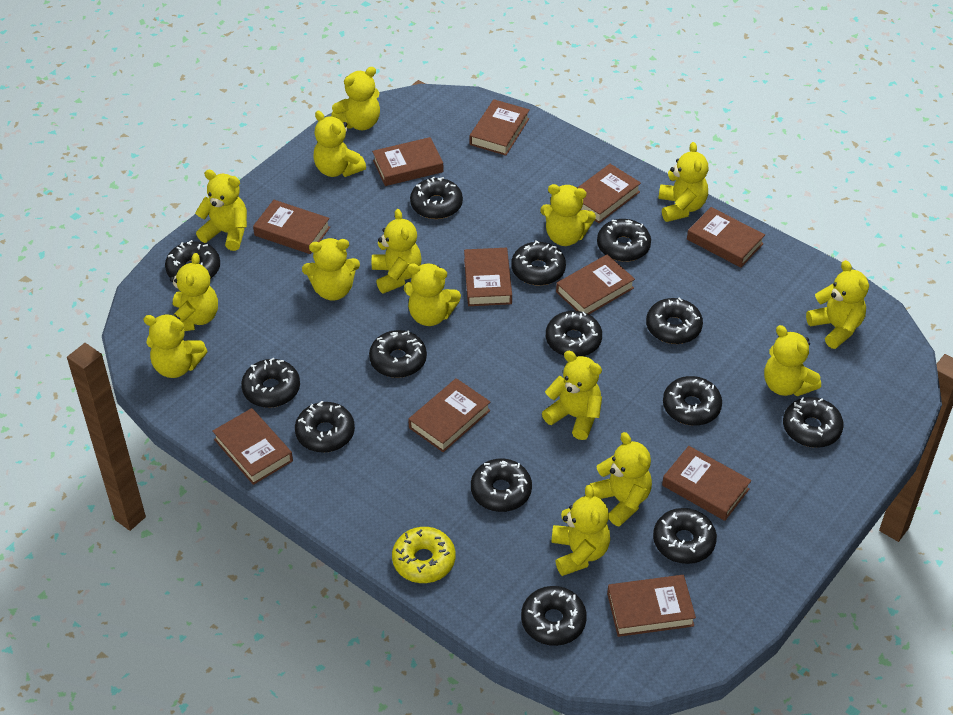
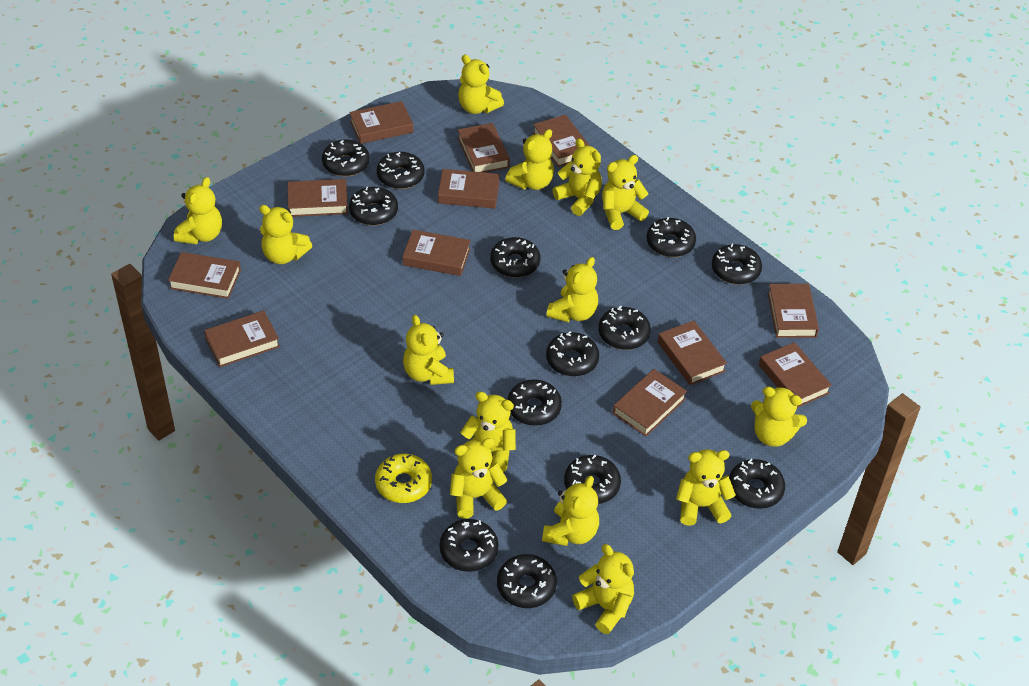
black donut: 14 -> 13
brown book: 11 -> 12
yellow teddy bear: 15 -> 14

